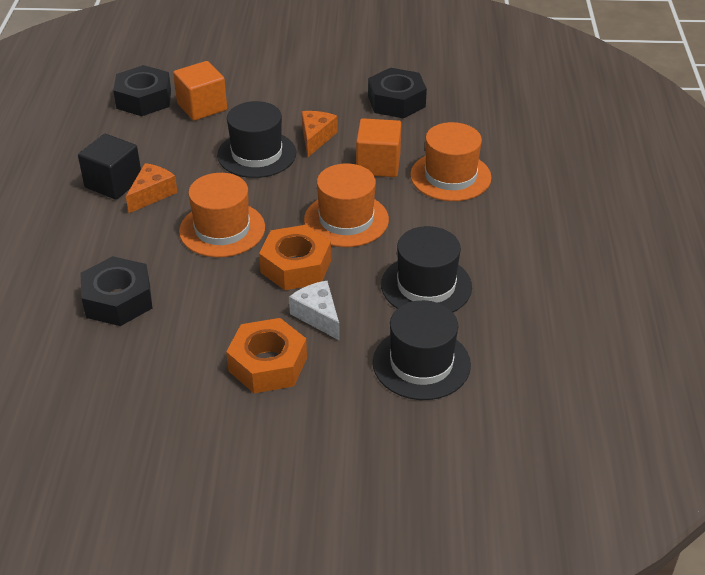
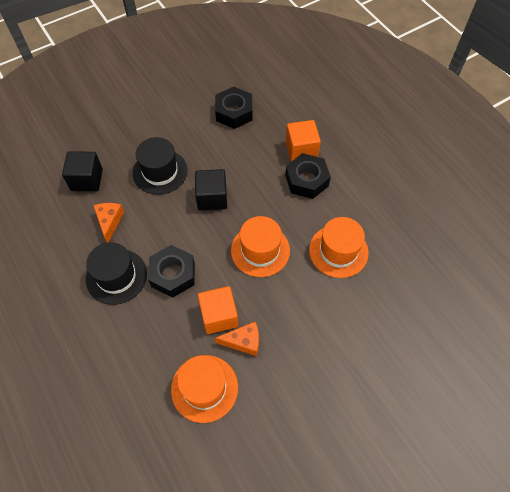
black cube: 1 -> 2
black hat: 3 -> 2
orange nut: 2 -> 0
white cheese: 1 -> 0

